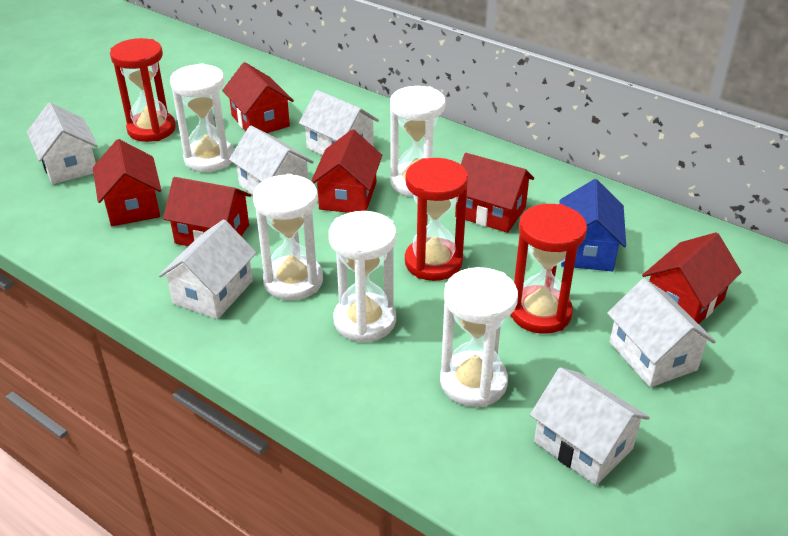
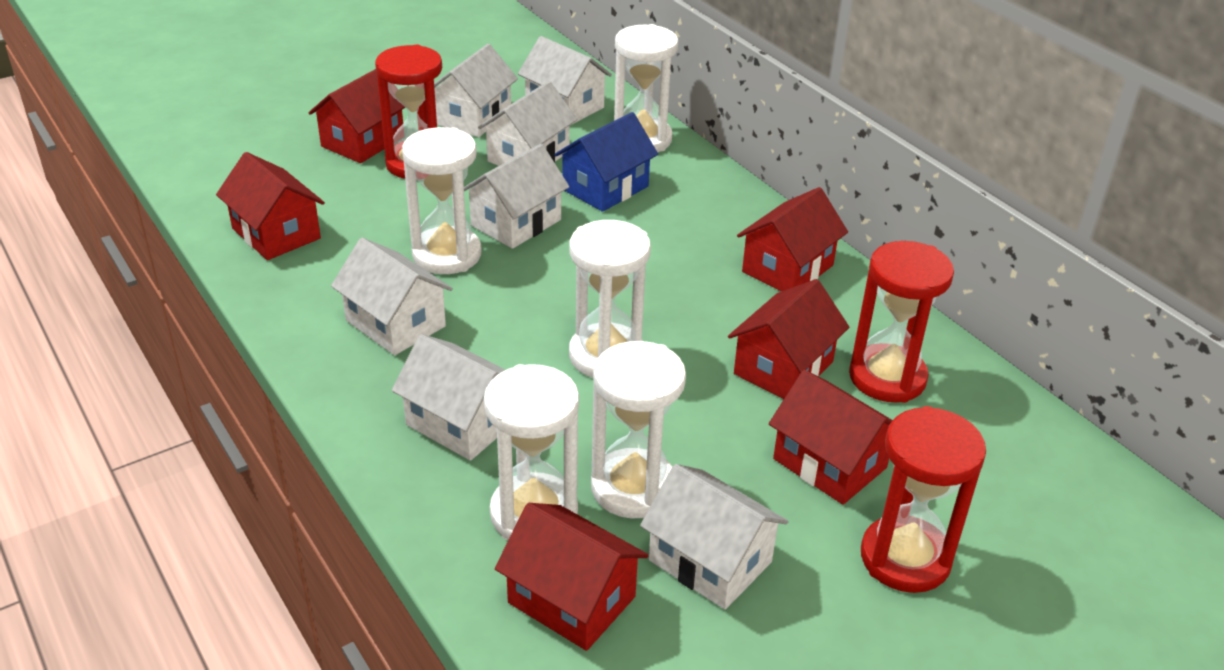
white house: 6 -> 7

